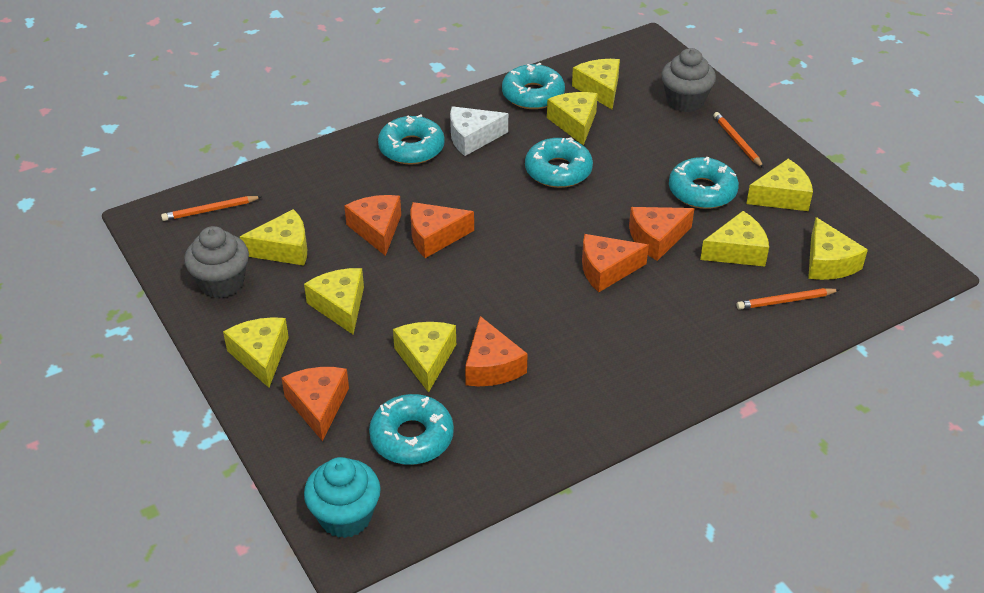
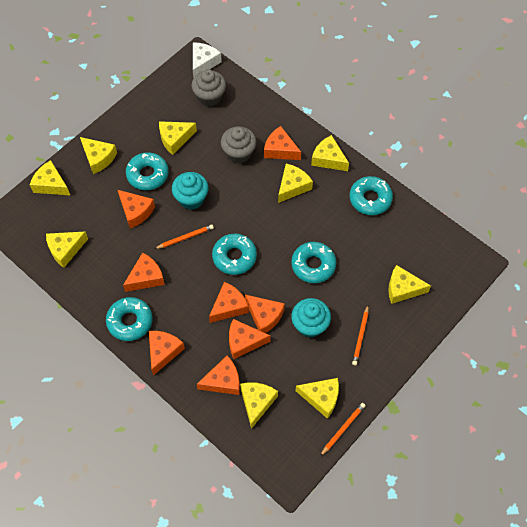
orange cheese: 6 -> 8
turquoise cupcake: 1 -> 2

